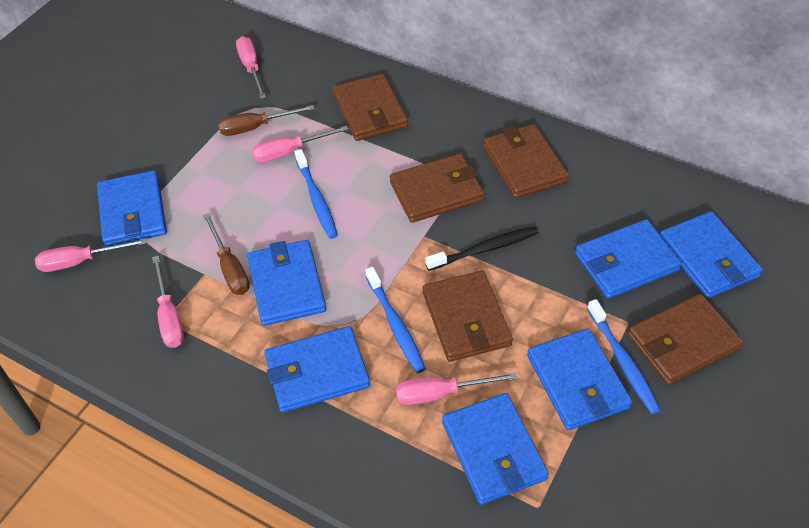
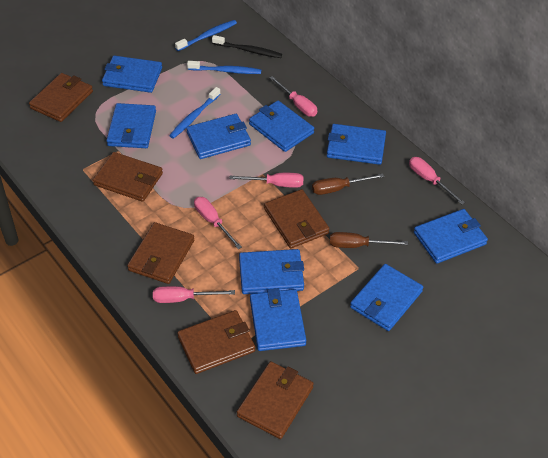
blue wallet: 7 -> 9
brown wallet: 5 -> 6

